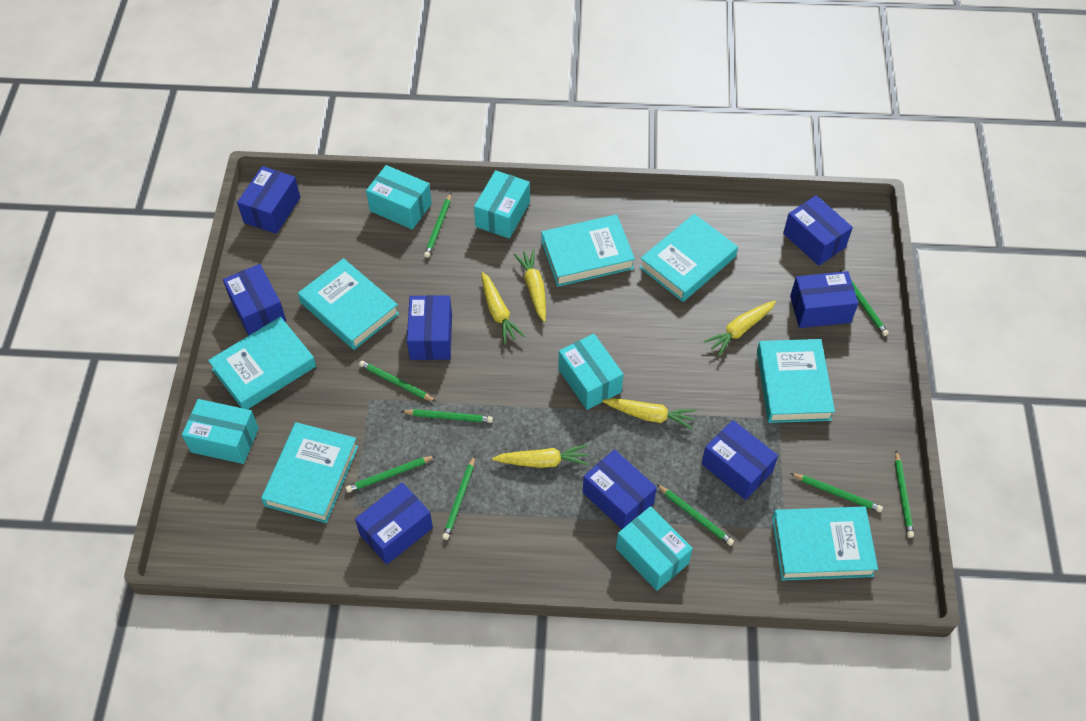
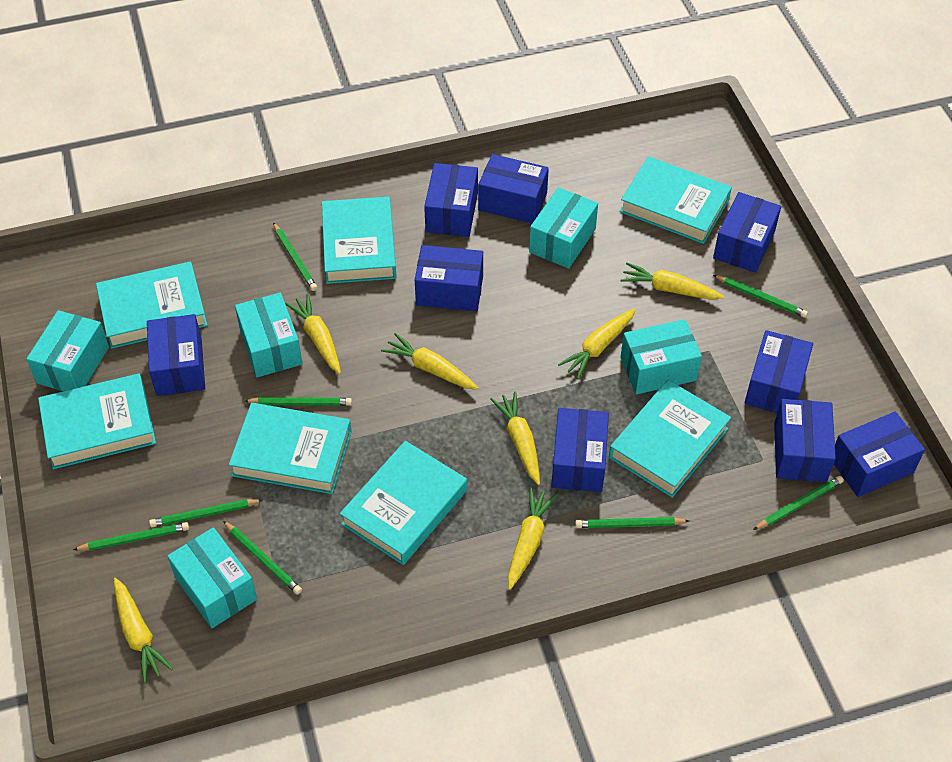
blue box: 8 -> 9
green pencil: 9 -> 8
yellow carrot: 5 -> 7

